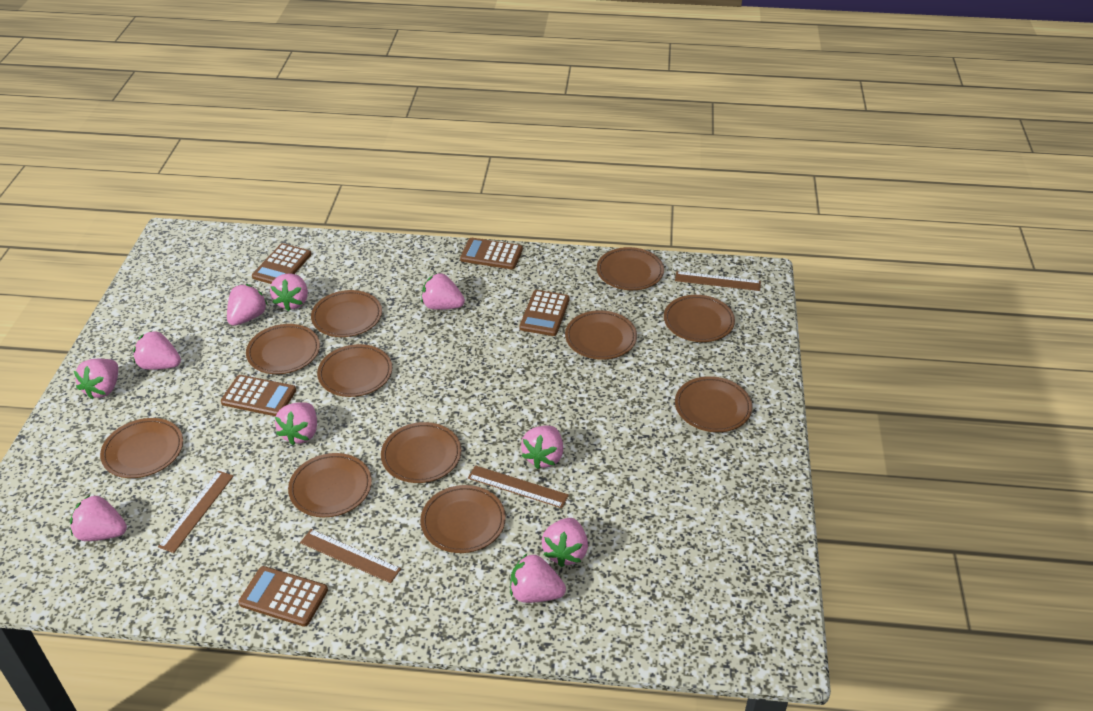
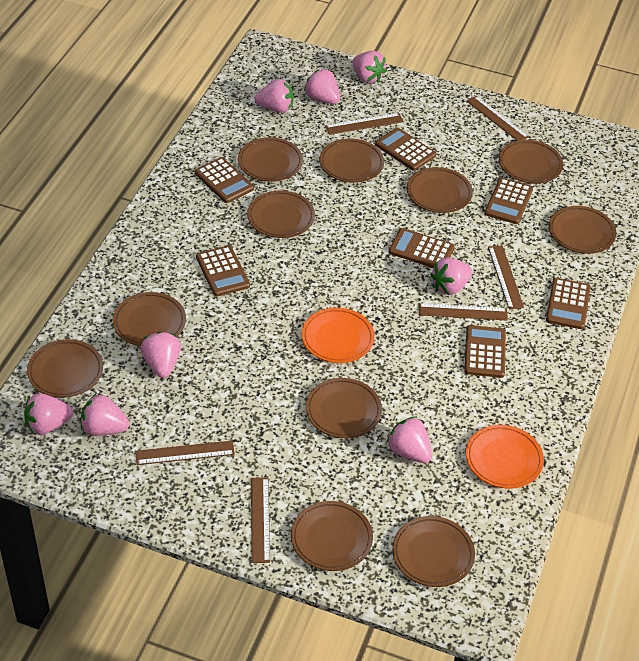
brown calculator: 5 -> 7
brown ruler: 4 -> 6
orange plate: 0 -> 2
pink strawberry: 10 -> 8

